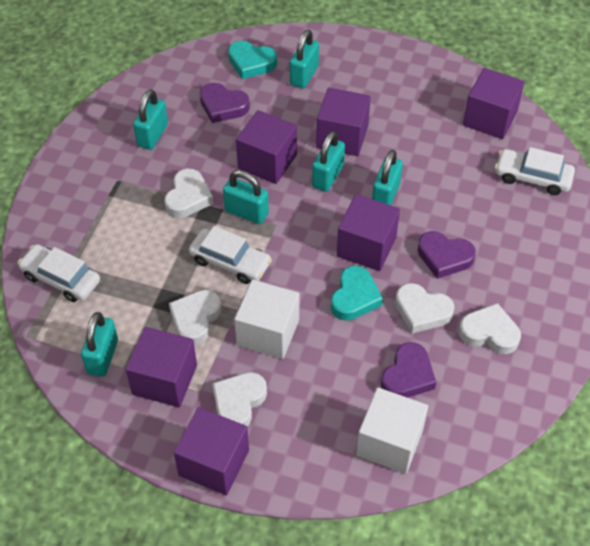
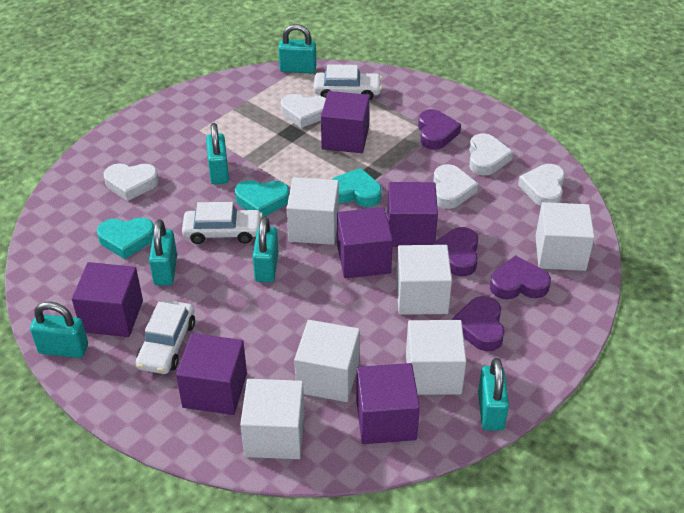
purple heart: 3 -> 4
turquoise heart: 2 -> 3
white cube: 2 -> 6

